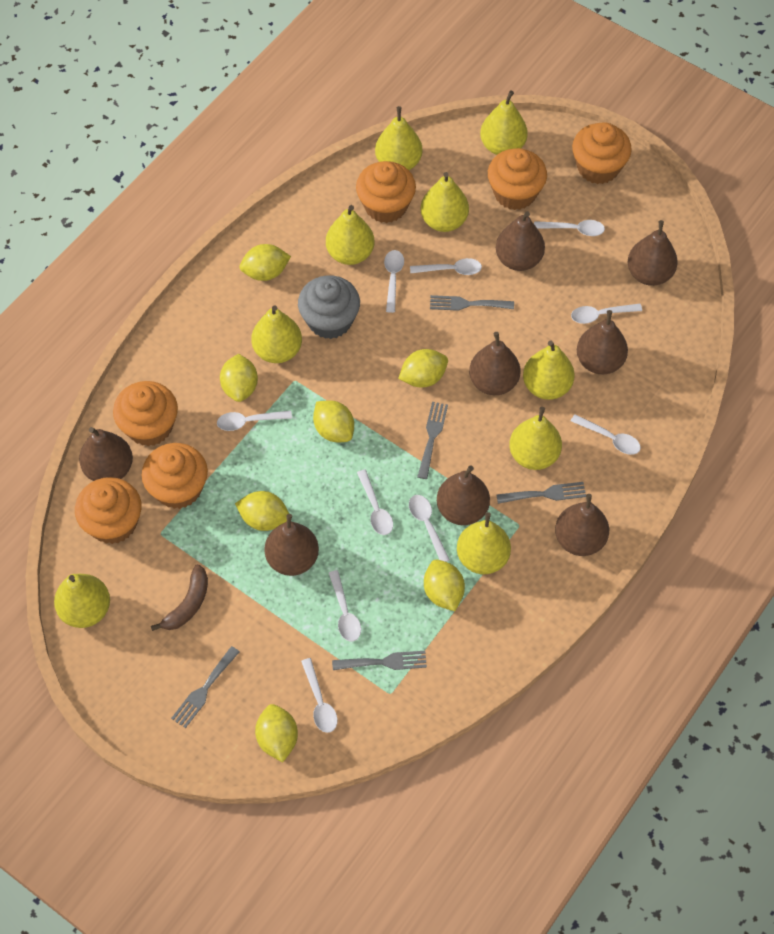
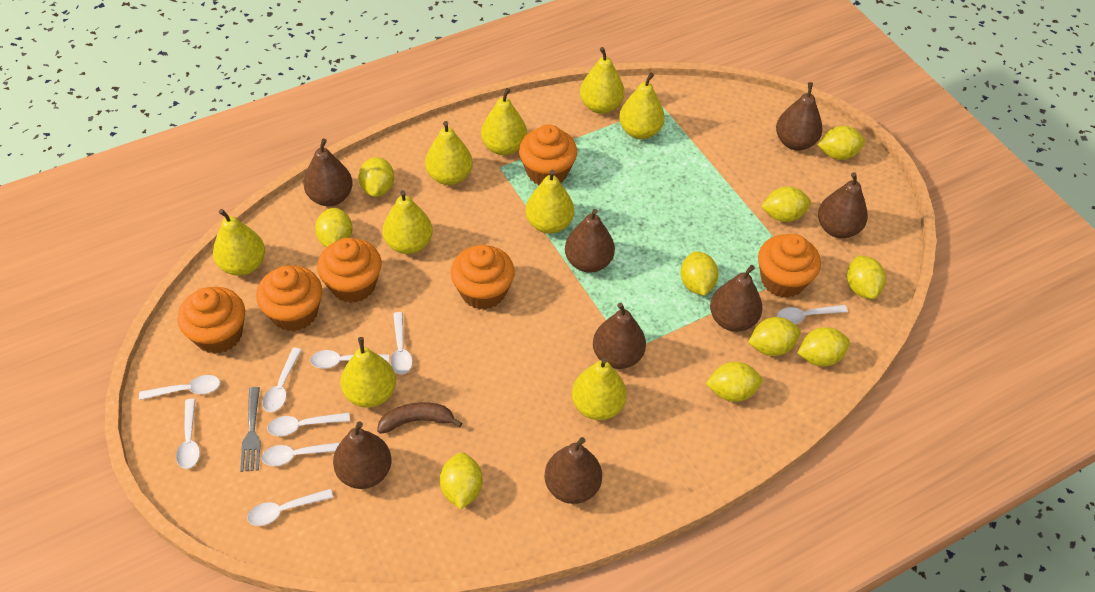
grey cupcake: 1 -> 0
grey fork: 5 -> 1
white spoon: 10 -> 9
yellow lemon: 7 -> 10

